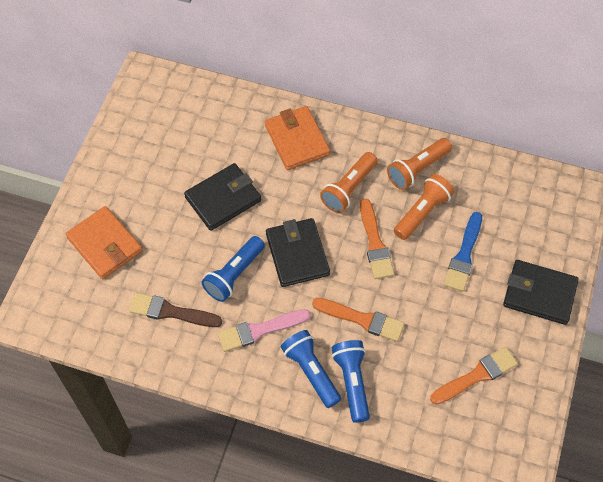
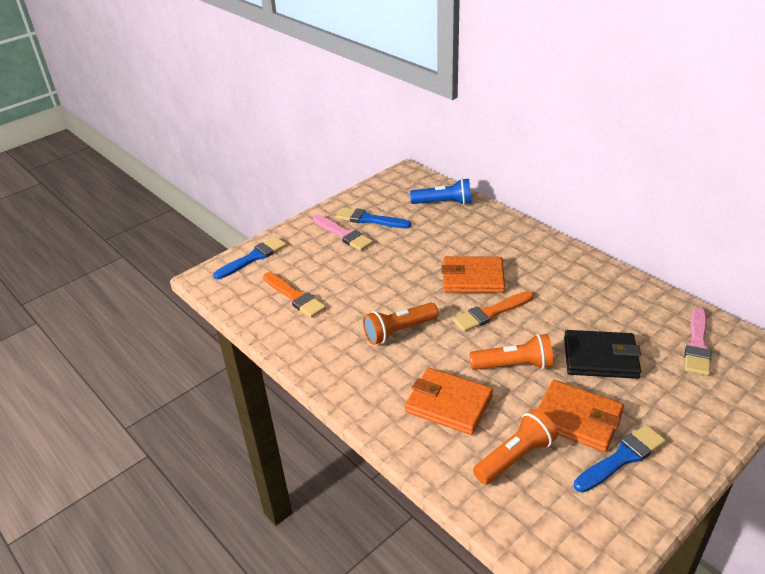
black wallet: 3 -> 1
blue brush: 1 -> 3
blue flashlight: 3 -> 1
brown brush: 1 -> 0
orange brush: 3 -> 2
orange wallet: 2 -> 3
pink brush: 1 -> 2

